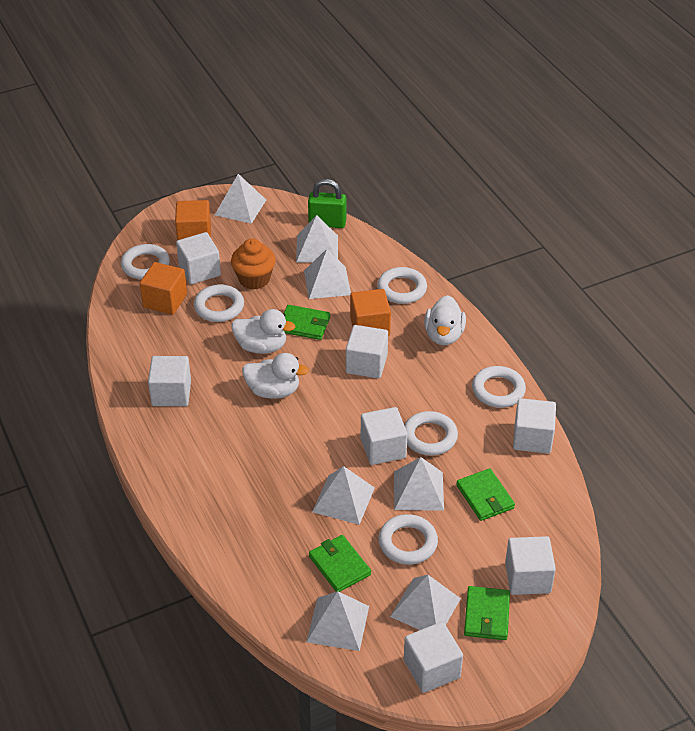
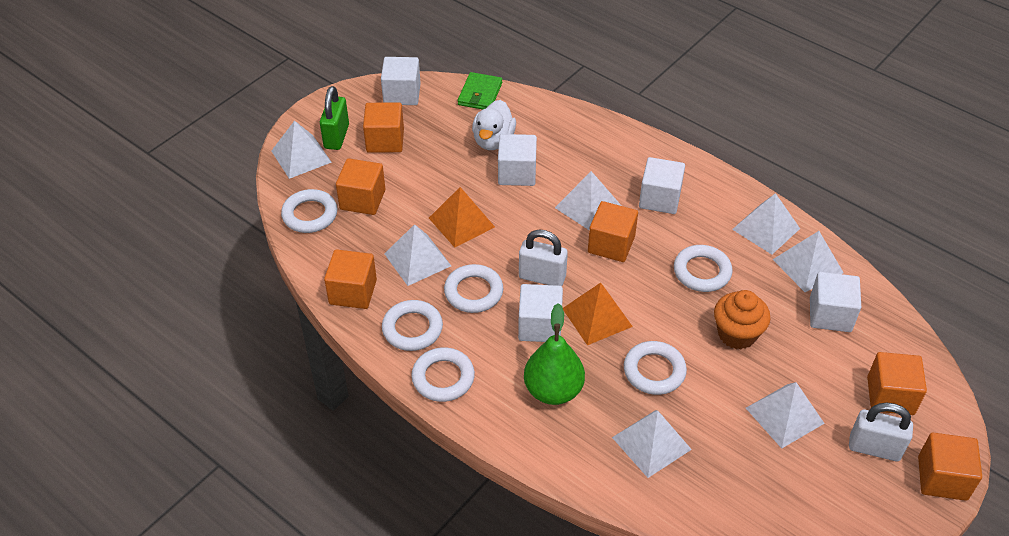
green pear: 0 -> 1
green wallet: 4 -> 1
orange cube: 3 -> 6
orange pyramid: 0 -> 2
white cube: 7 -> 5
white duck: 3 -> 1
white padlock: 0 -> 2

